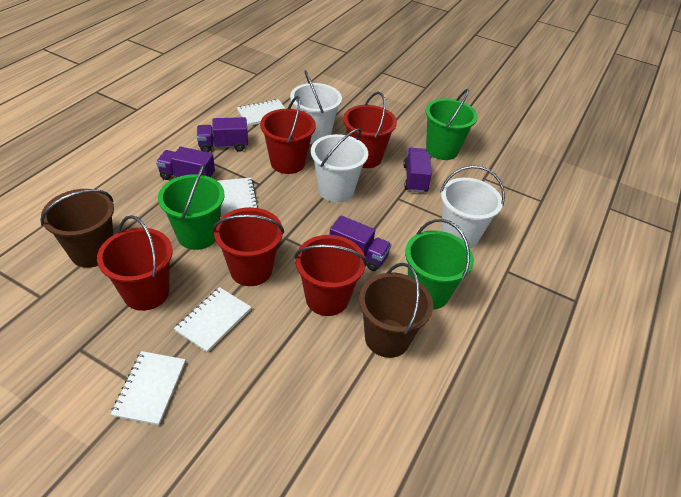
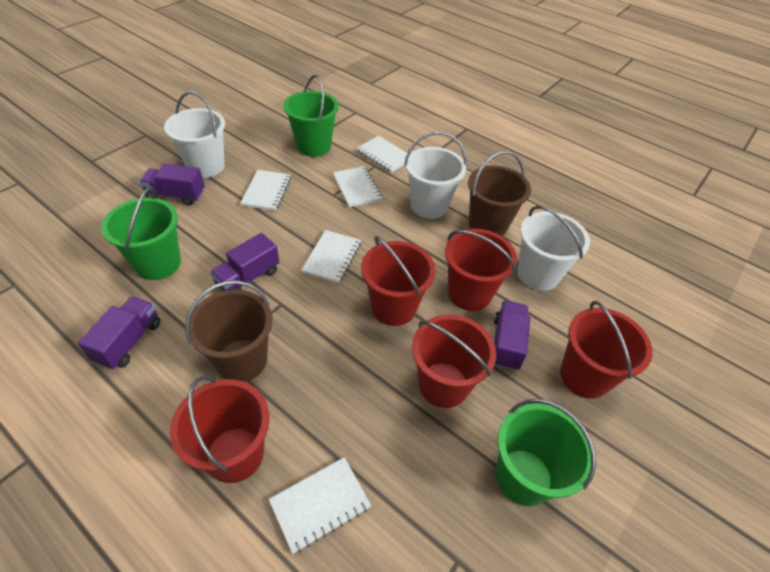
white notebook: 4 -> 5

